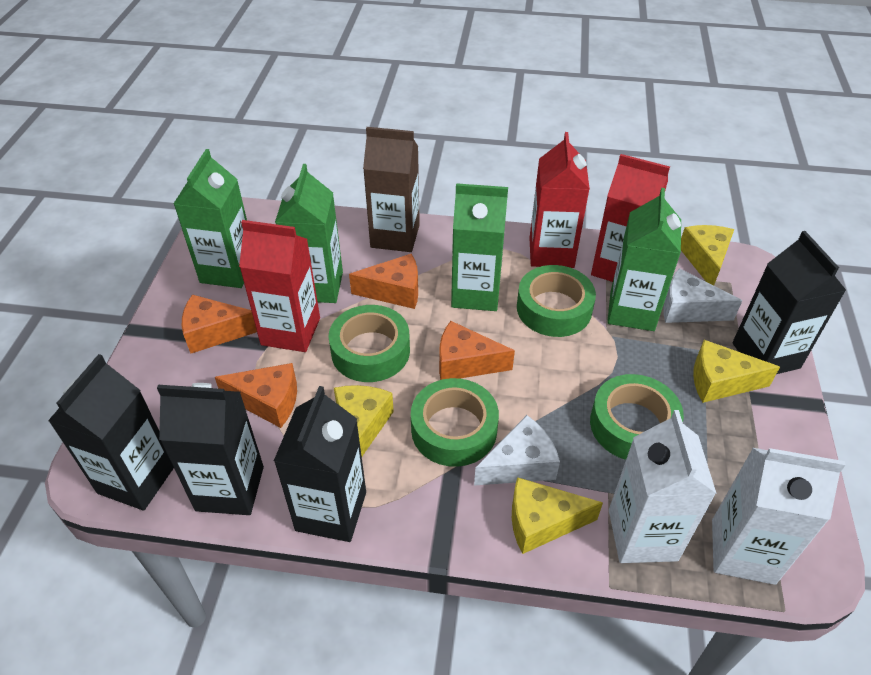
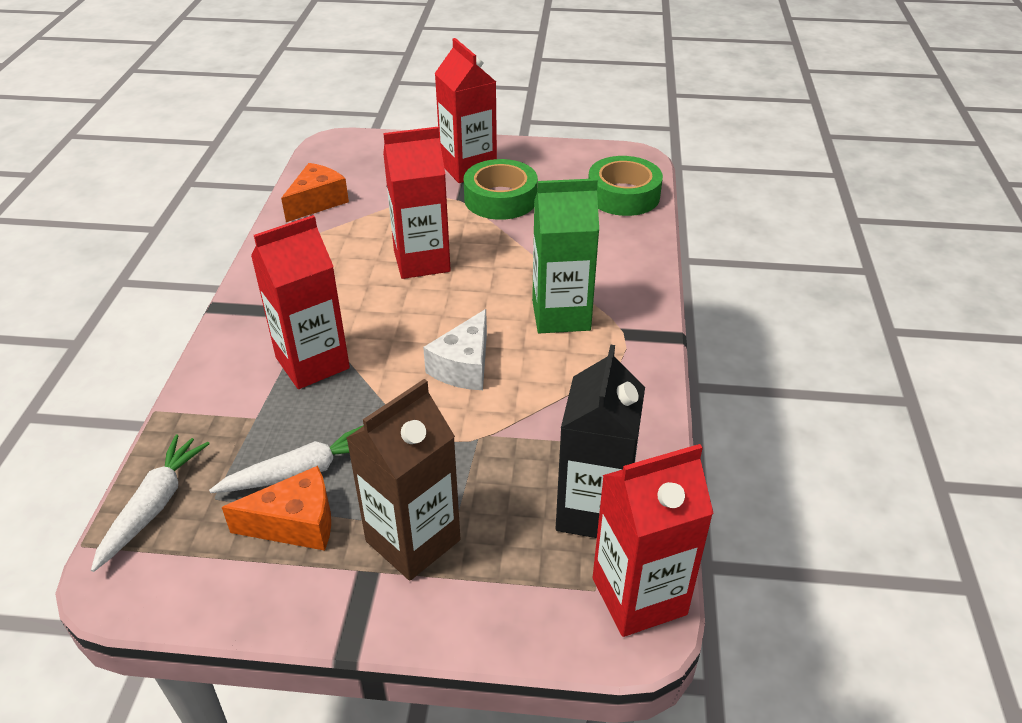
black carton: 4 -> 1
green carton: 4 -> 1
green tape: 4 -> 2
orange cheese: 4 -> 2
red carton: 3 -> 4
white carrot: 0 -> 2
white carton: 2 -> 0
white cheese: 2 -> 1
yellow cheese: 4 -> 0

